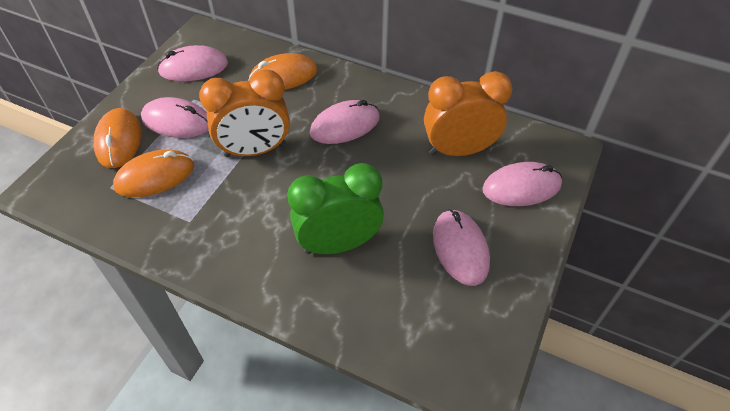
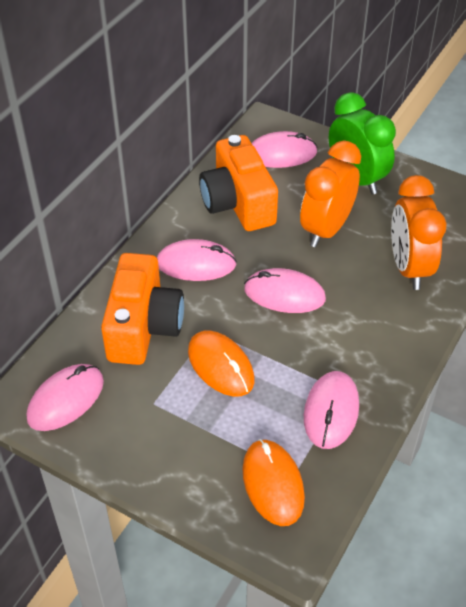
orange camera: 0 -> 2
orange mouse: 3 -> 2

